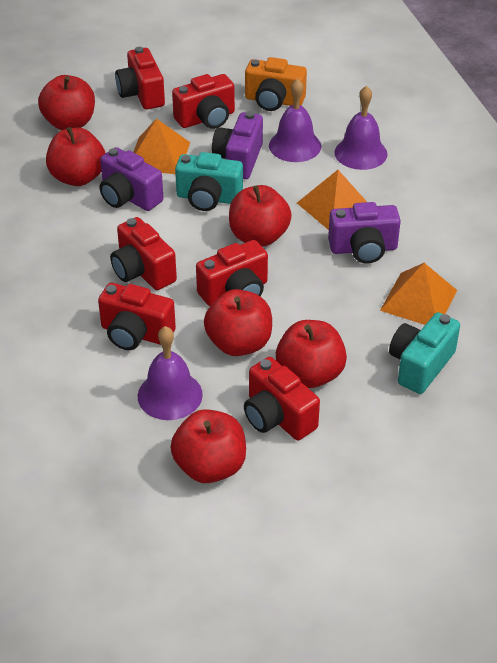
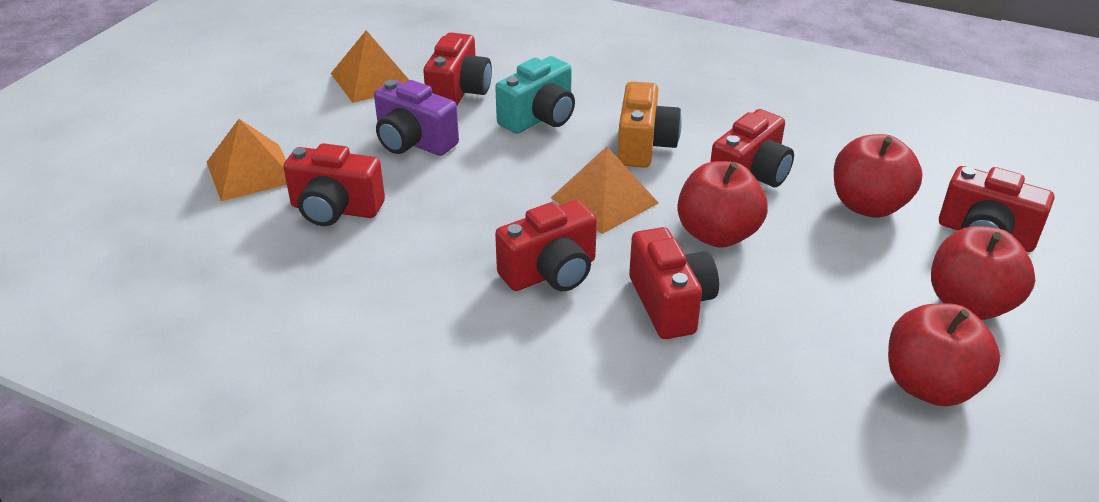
purple bell: 3 -> 0
purple camera: 3 -> 1
red apple: 6 -> 4
turquoise camera: 2 -> 1

